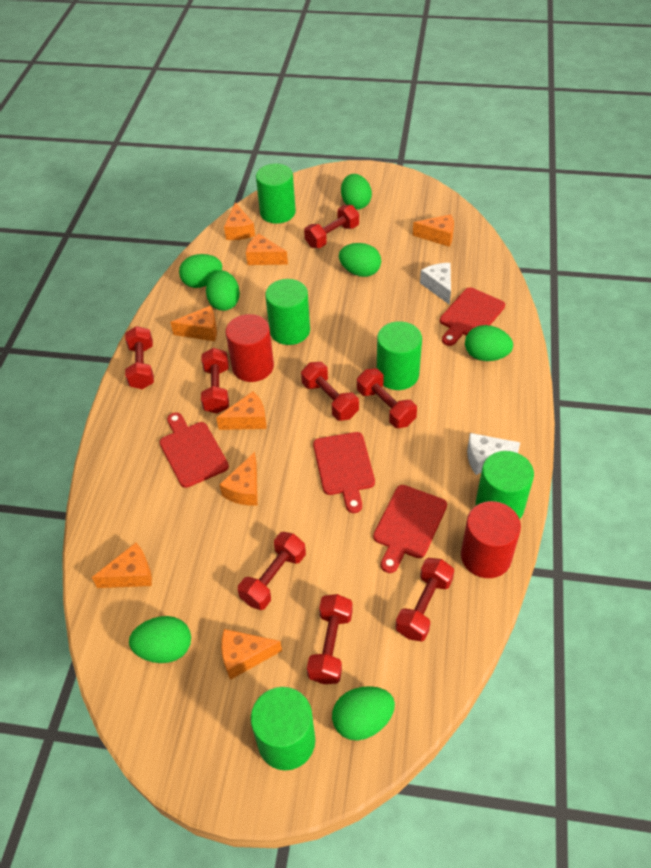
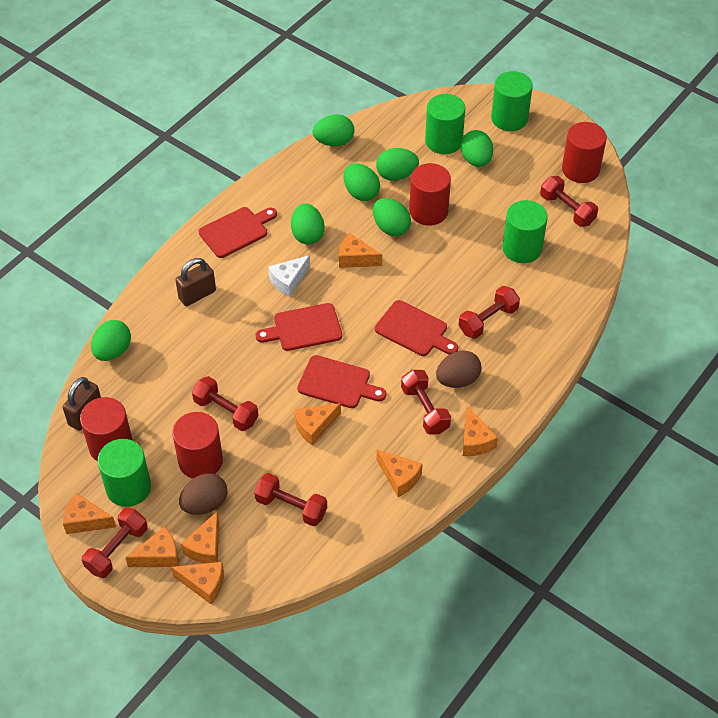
brown egg: 0 -> 2
brown padlock: 0 -> 2
green cylinder: 5 -> 4
red cylinder: 2 -> 4
red dumbbell: 8 -> 6
white cheese: 2 -> 1

